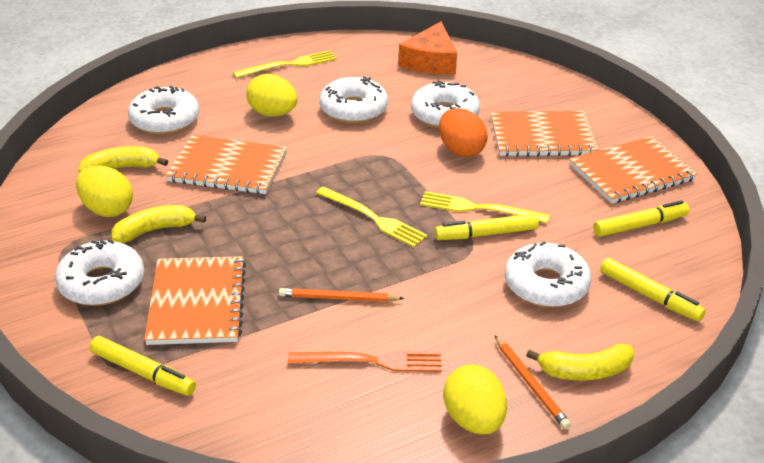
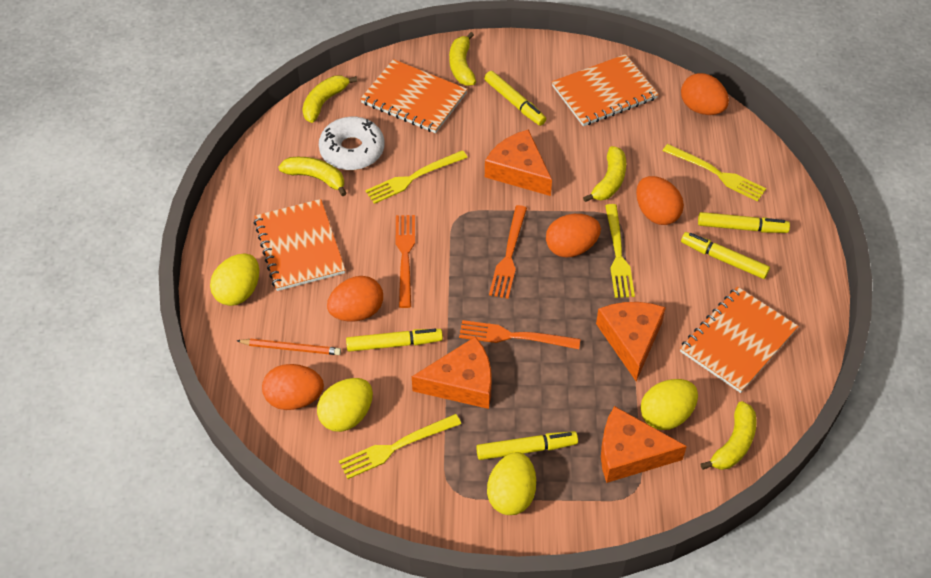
orange cheese: 1 -> 4
orange egg: 1 -> 5
orange fork: 1 -> 3
orange pencil: 2 -> 1
white donut: 5 -> 1
yellow banana: 3 -> 5
yellow egg: 3 -> 4
yellow fork: 3 -> 4
yellow marker: 4 -> 5

